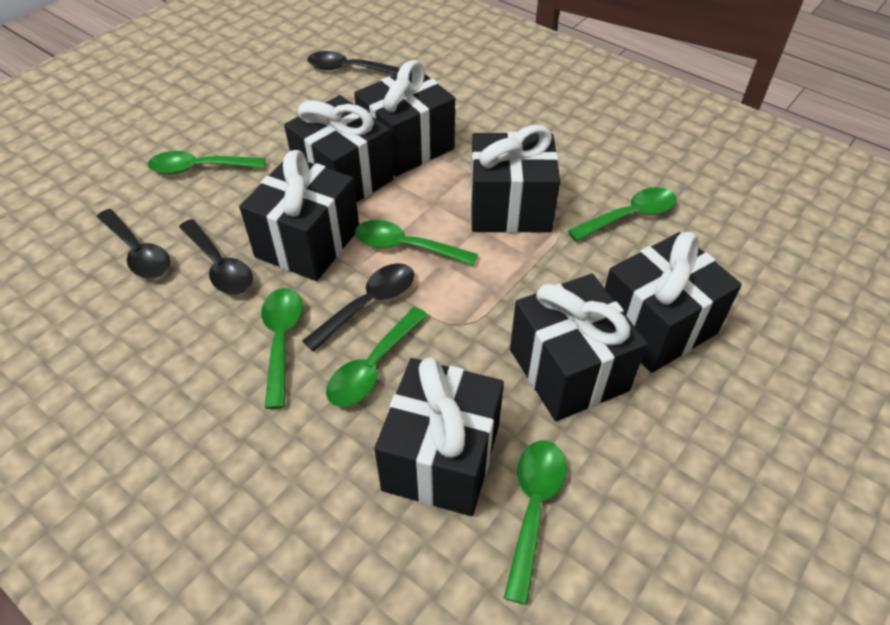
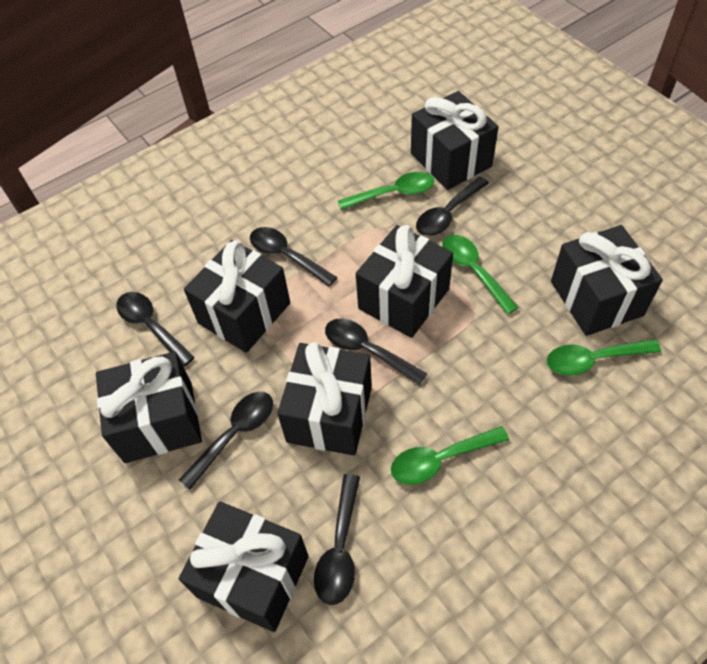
black spoon: 4 -> 6
green spoon: 6 -> 4

